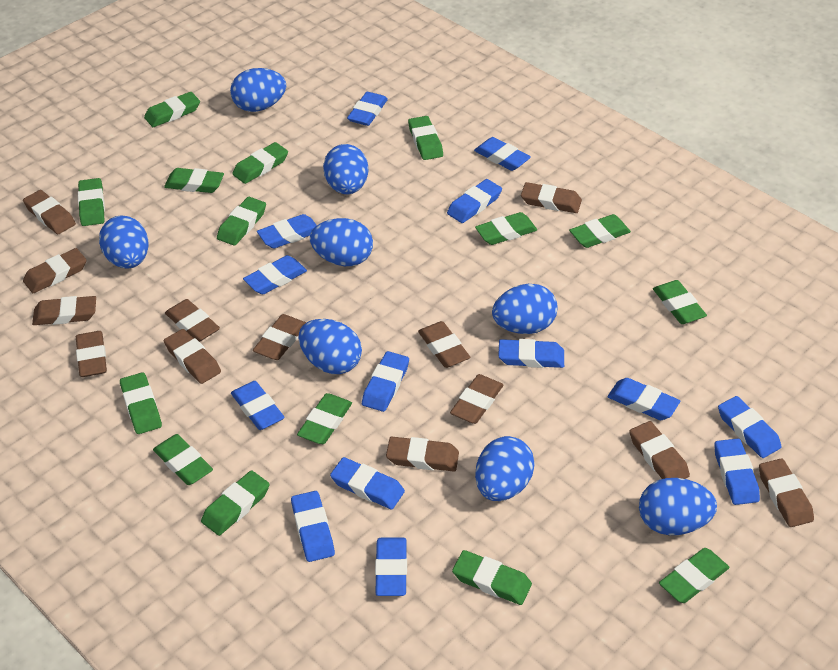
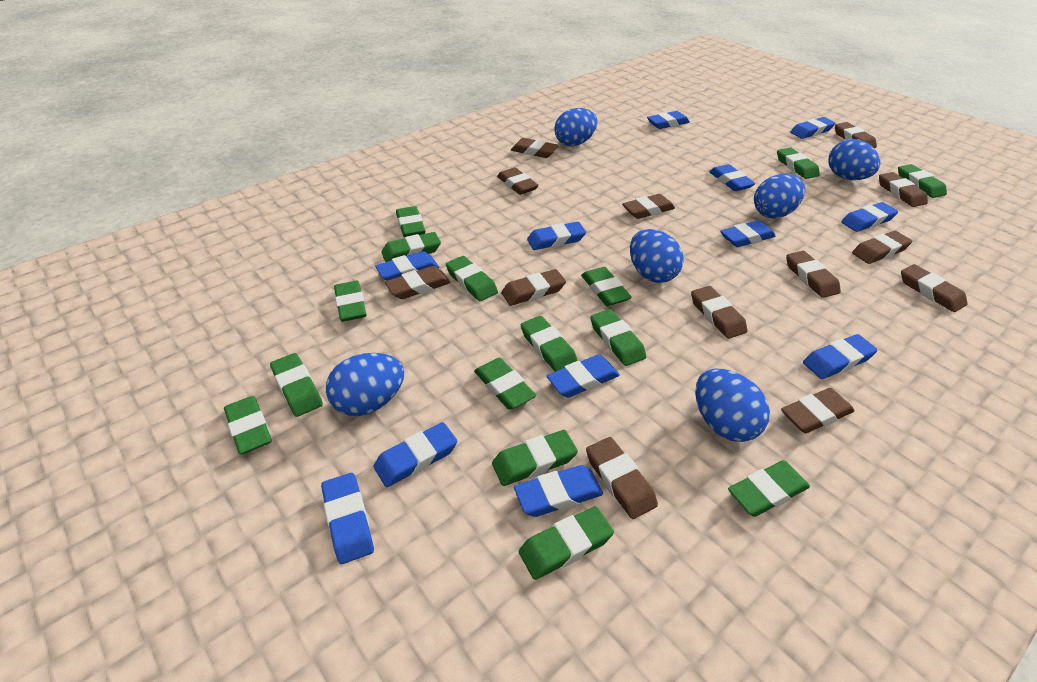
blue egg: 8 -> 6
blue eraser: 14 -> 12

